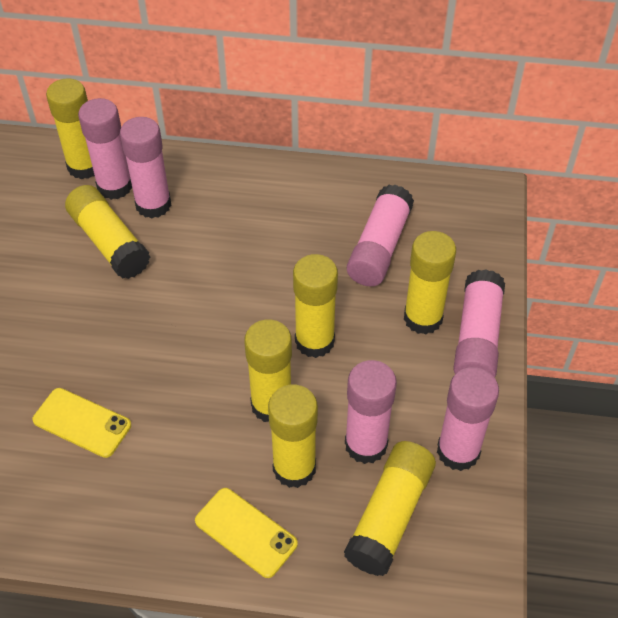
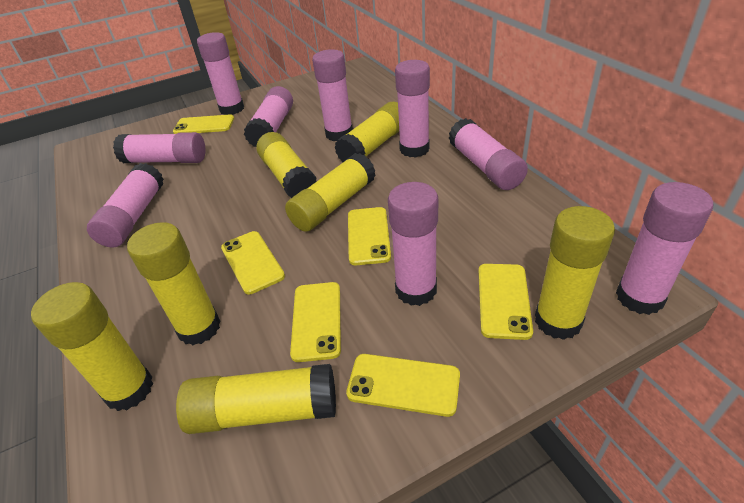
pink glue stick: 6 -> 9
yellow phone: 2 -> 6

